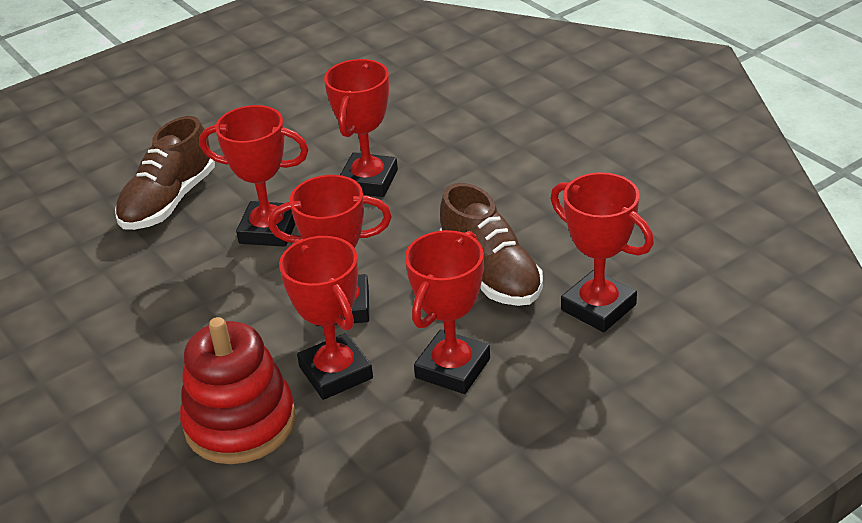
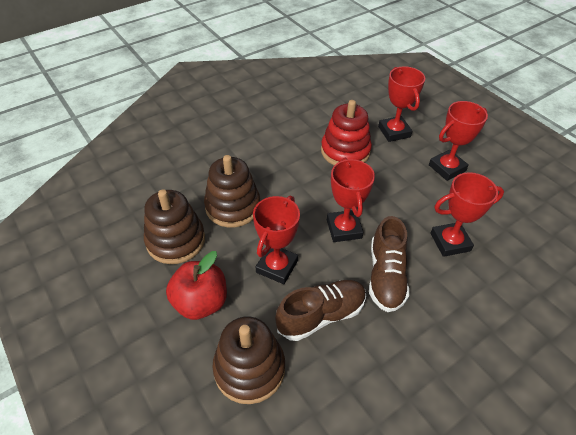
brown stacking toy: 0 -> 3
red apple: 0 -> 1
red trophy: 6 -> 5

